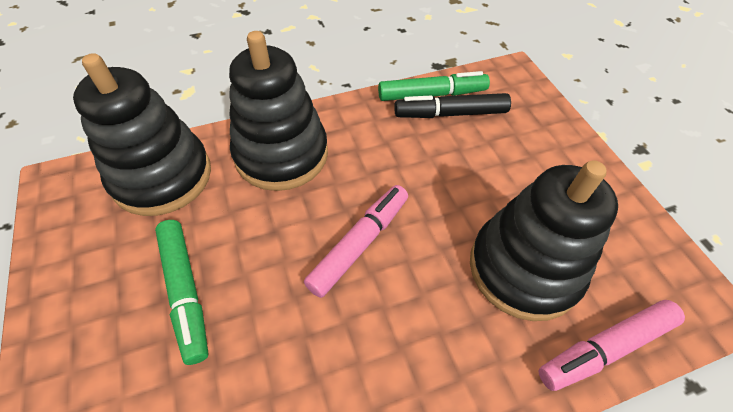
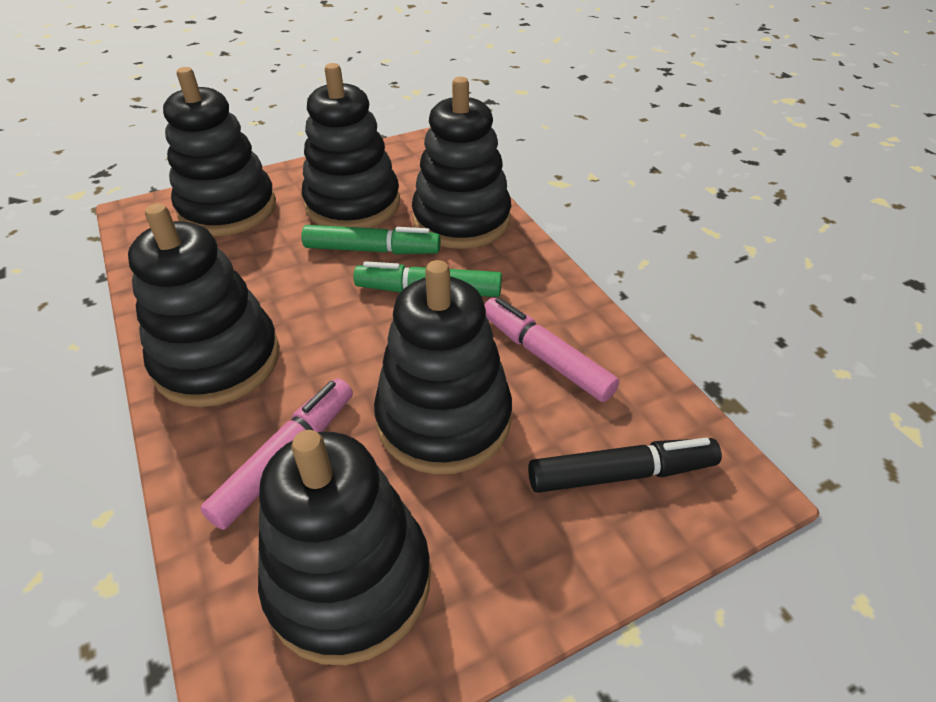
black stacking toy: 3 -> 6

